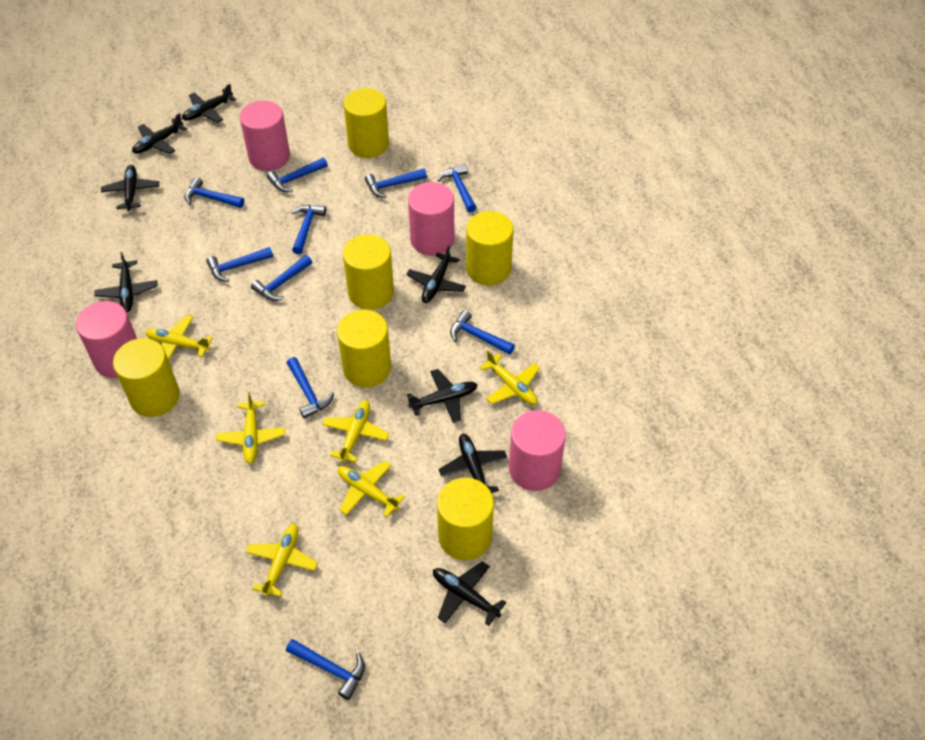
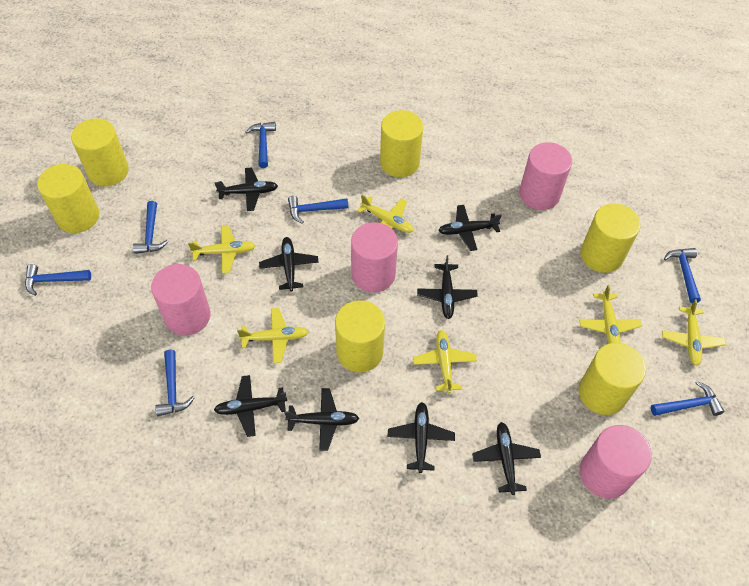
blue hammer: 10 -> 7

